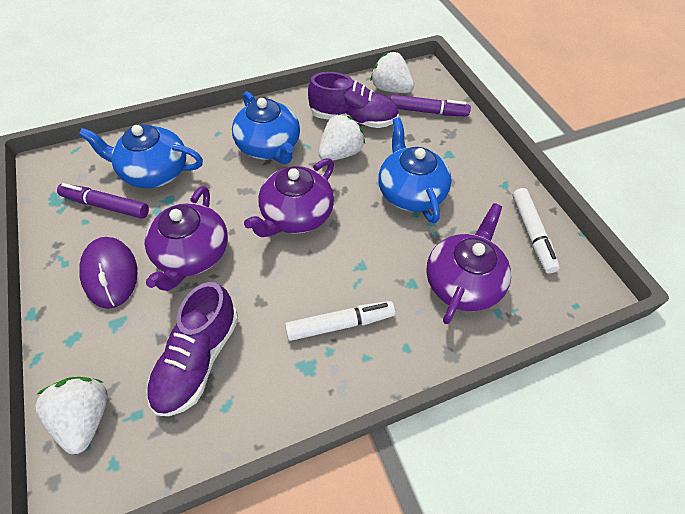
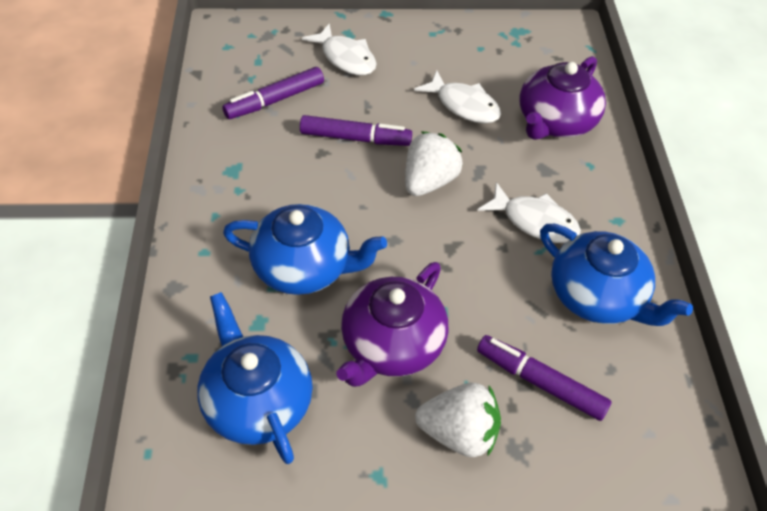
purple marker: 2 -> 3
purple mouse: 1 -> 0
purple shoe: 2 -> 0
purple teapot: 3 -> 2
white fish: 0 -> 3
white marker: 2 -> 0
white strawberry: 3 -> 2

